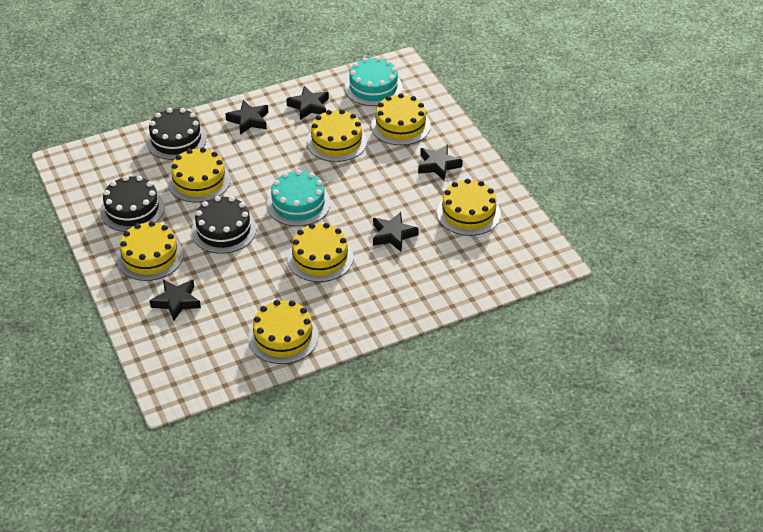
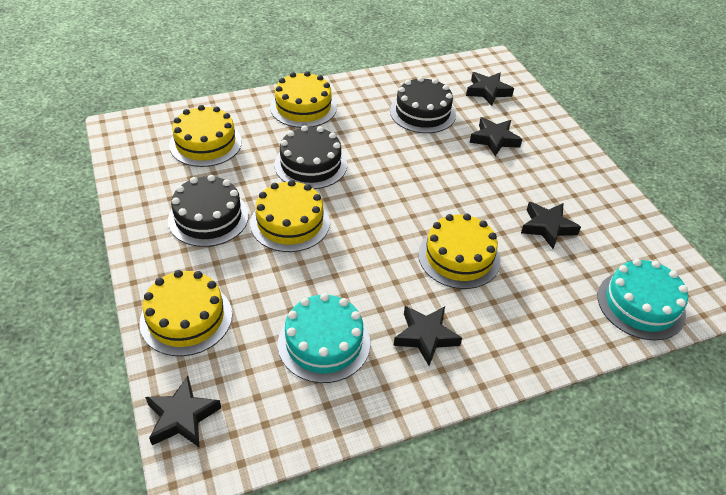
yellow cake: 7 -> 5

